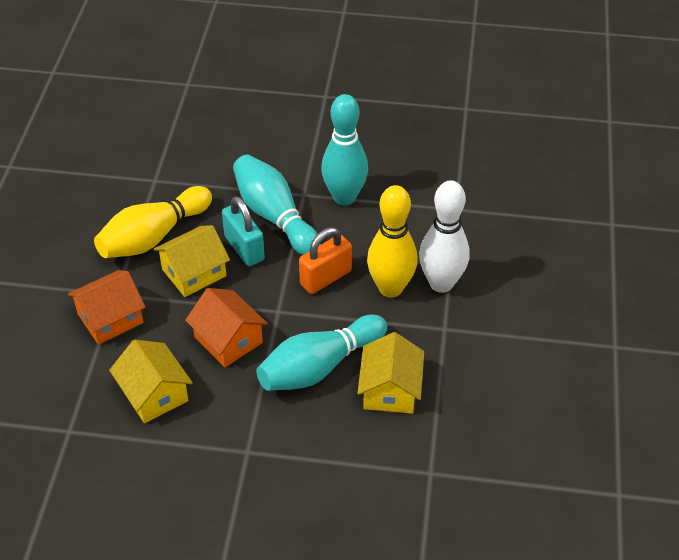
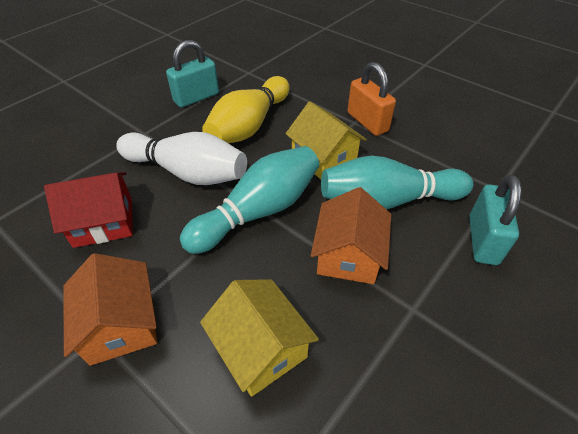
red house: 0 -> 1
turquoise bowling pin: 3 -> 2
turquoise padlock: 1 -> 2
yellow bowling pin: 2 -> 1
yellow house: 3 -> 2

